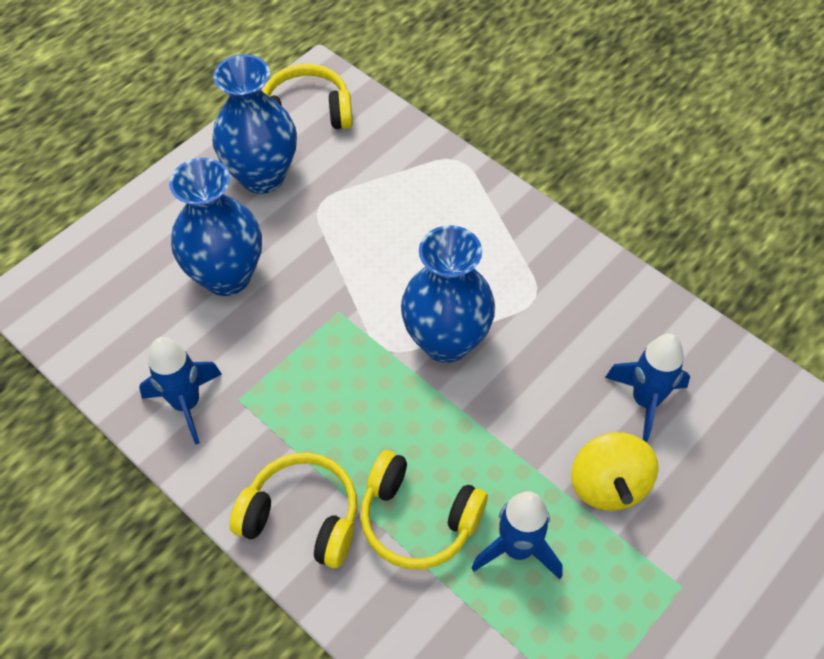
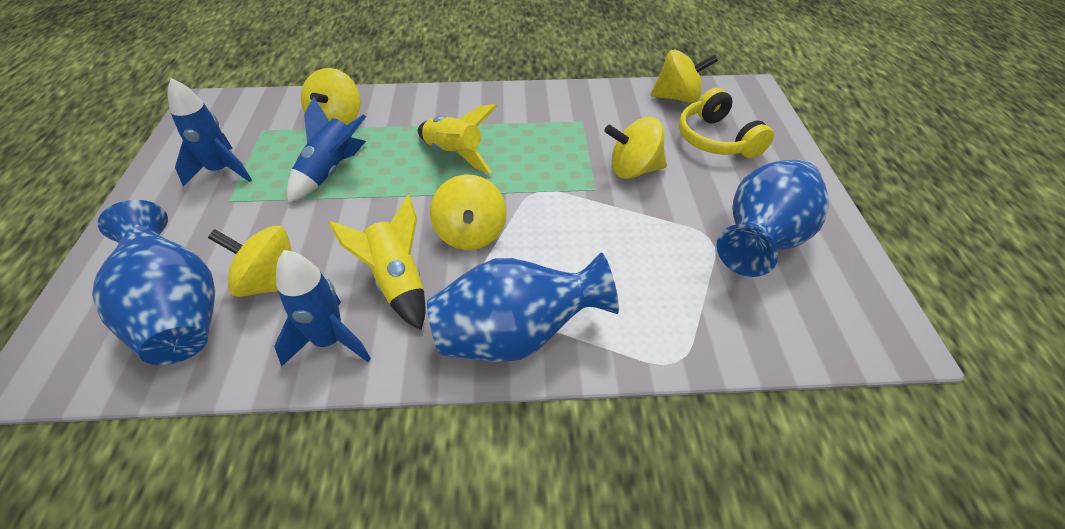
yellow headphones: 3 -> 1
yellow rocket: 0 -> 2
yellow spinning top: 1 -> 5

